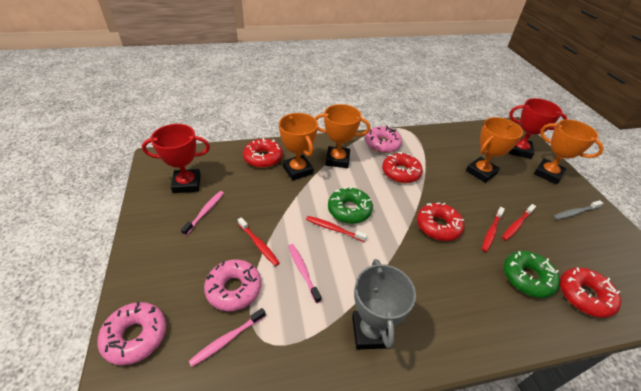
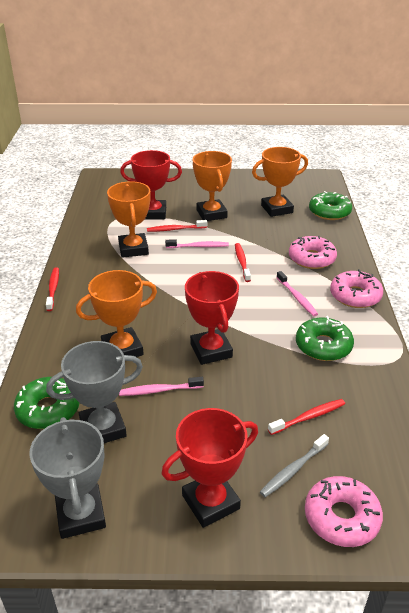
green donut: 2 -> 3
grey trophy: 1 -> 2
red donut: 4 -> 0
red trophy: 2 -> 3

